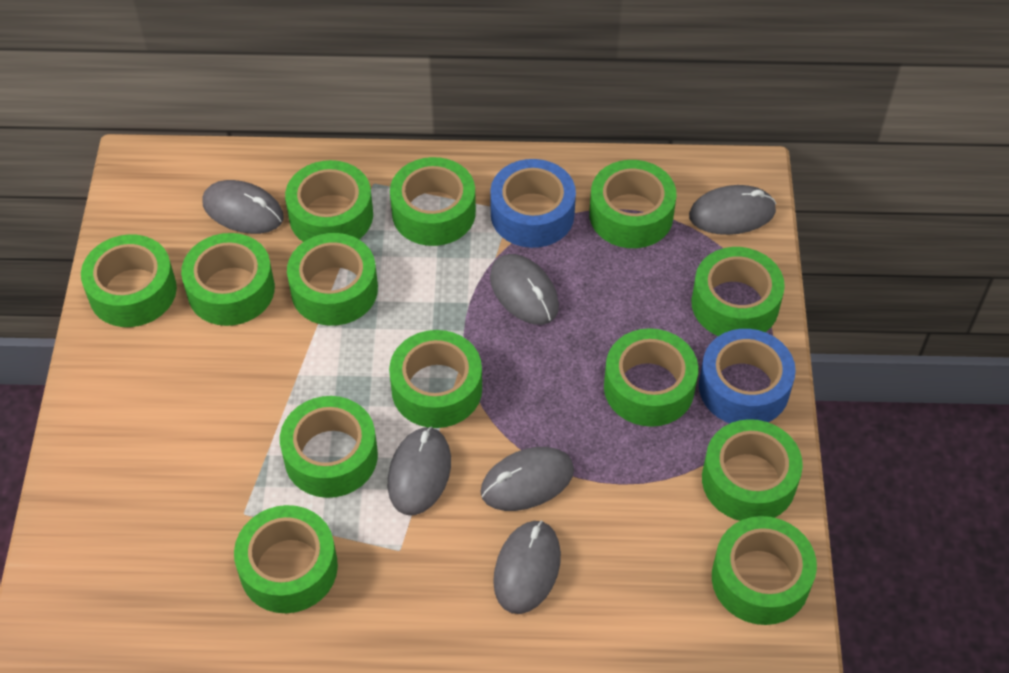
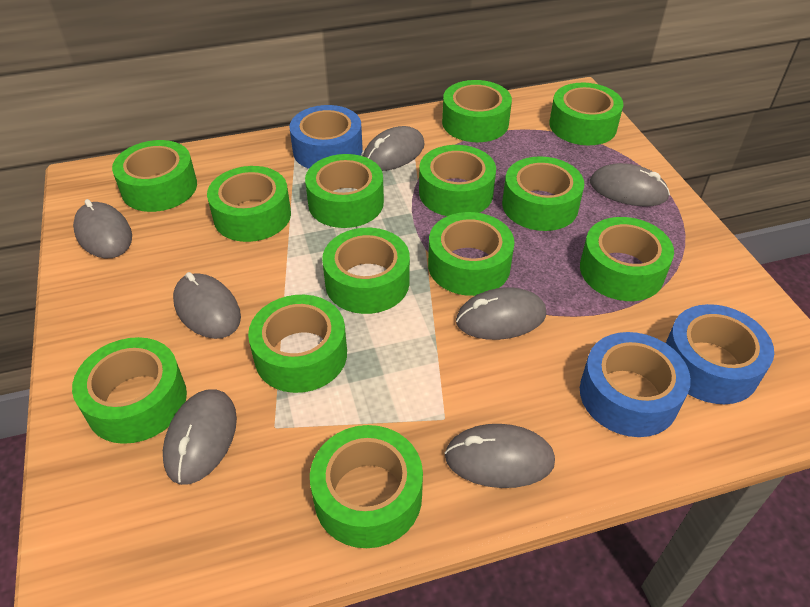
blue tape: 2 -> 3
grey mouse: 6 -> 7

